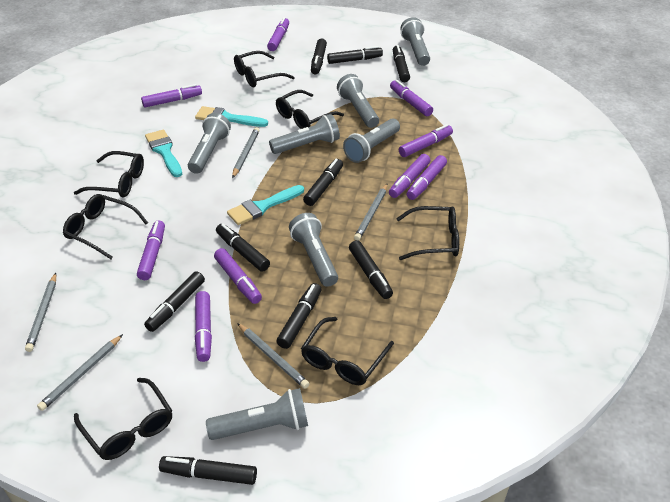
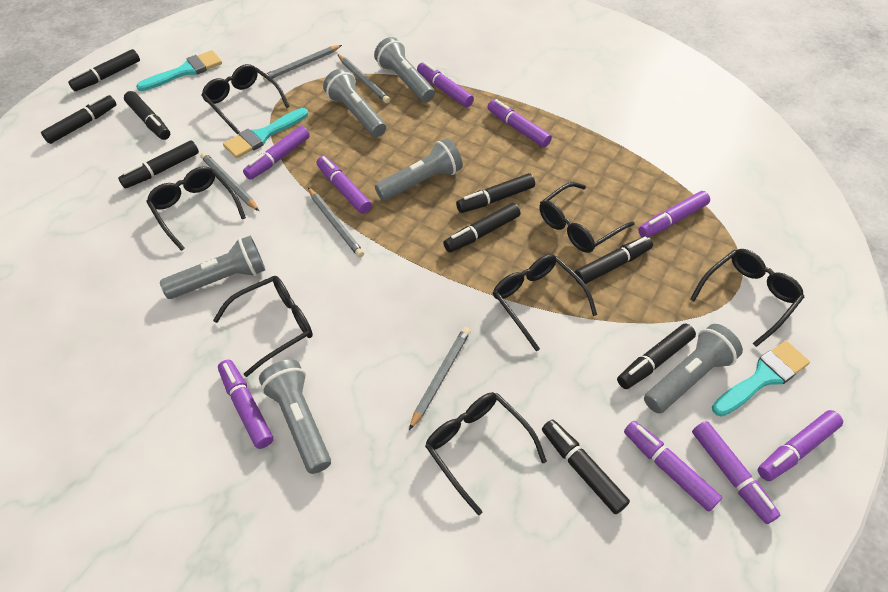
grey flashlight: 7 -> 6

